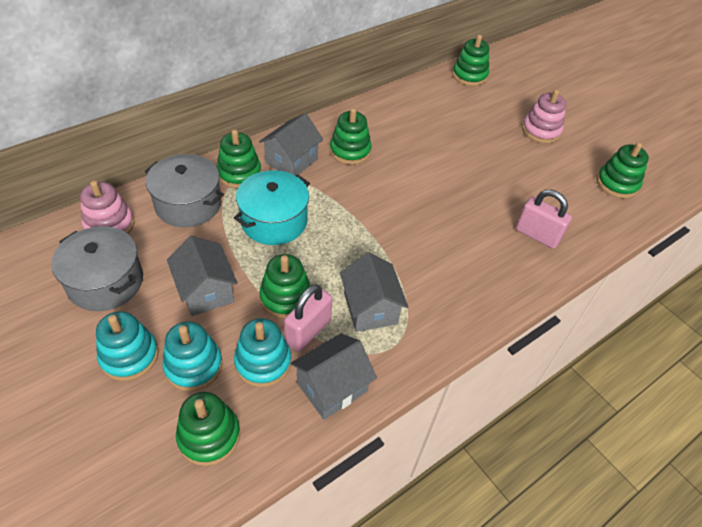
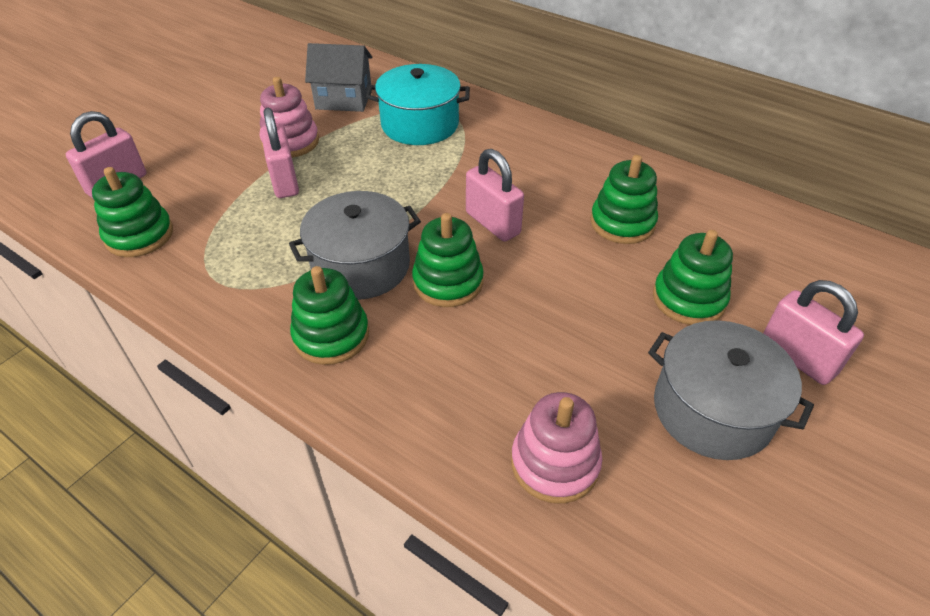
green stacking toy: 6 -> 5
grey house: 4 -> 1
pink padlock: 2 -> 4
turquoise stacking toy: 3 -> 0

